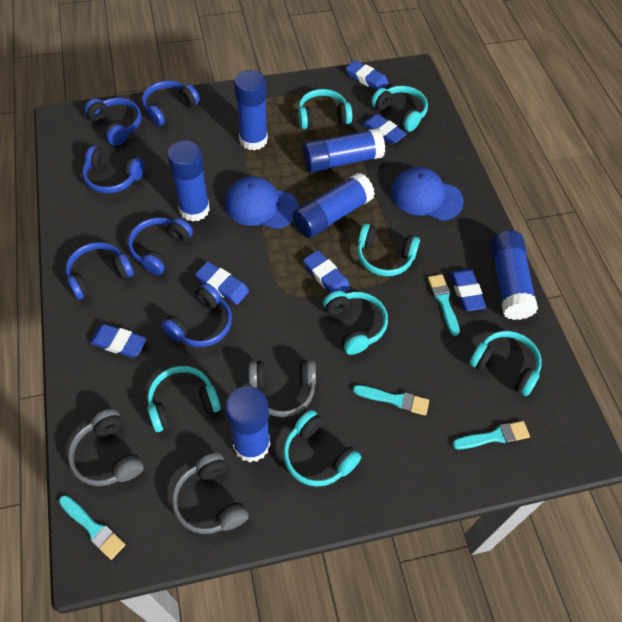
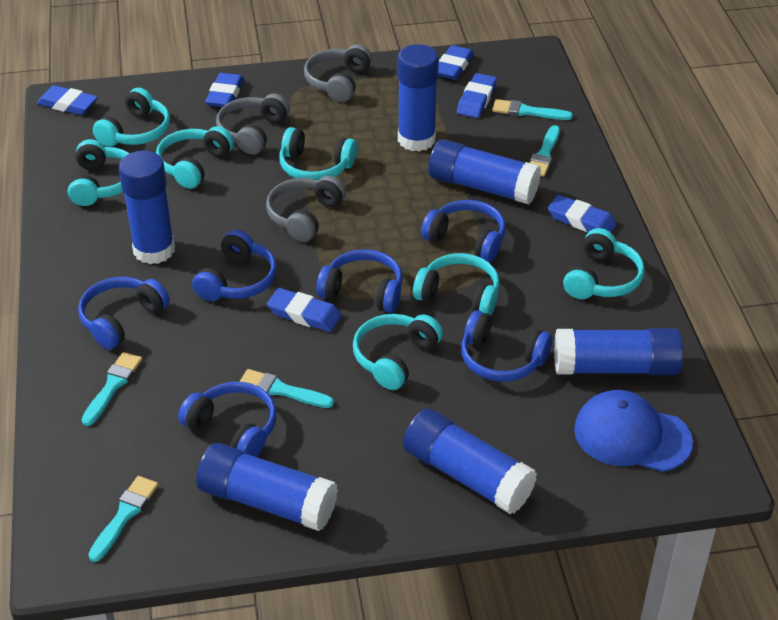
blue cap: 2 -> 1
turquoise brush: 4 -> 5

